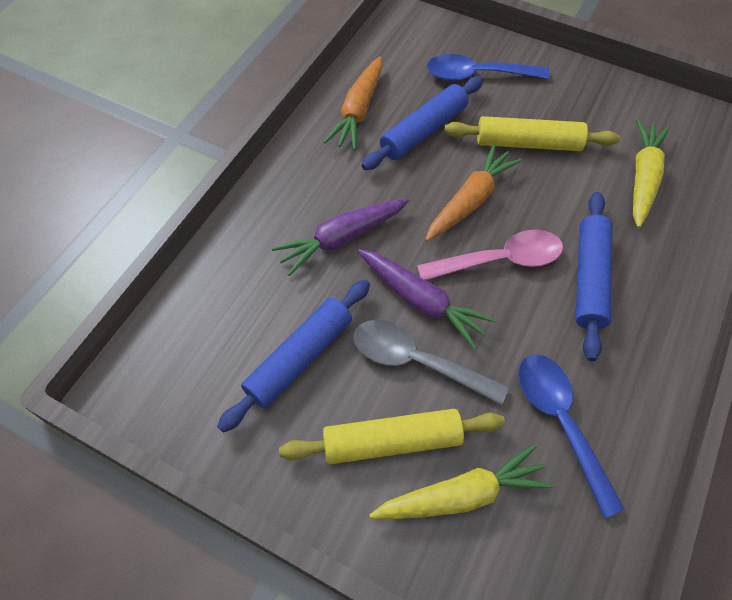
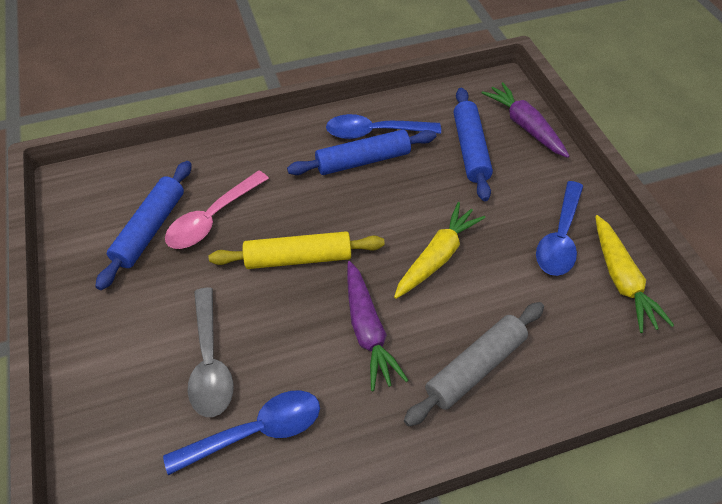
blue spoon: 2 -> 3
grey rolling pin: 0 -> 1
orange carrot: 2 -> 0
yellow rolling pin: 2 -> 1

